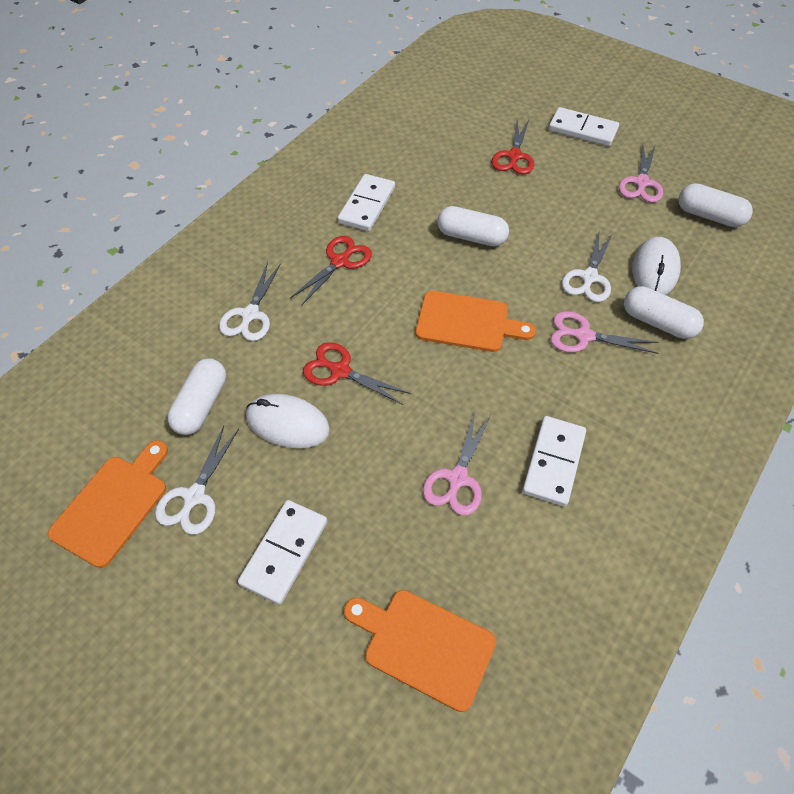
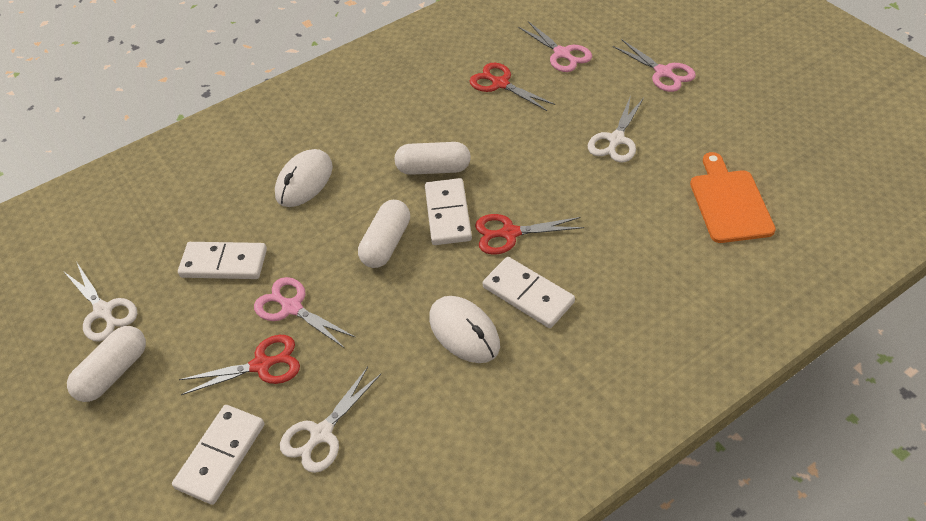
orange cutting board: 3 -> 1
white capsule: 4 -> 3

